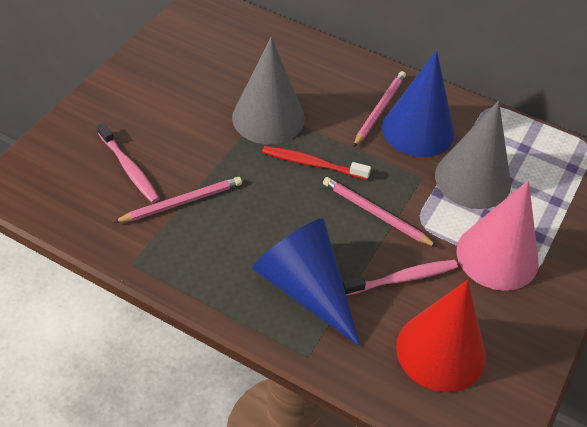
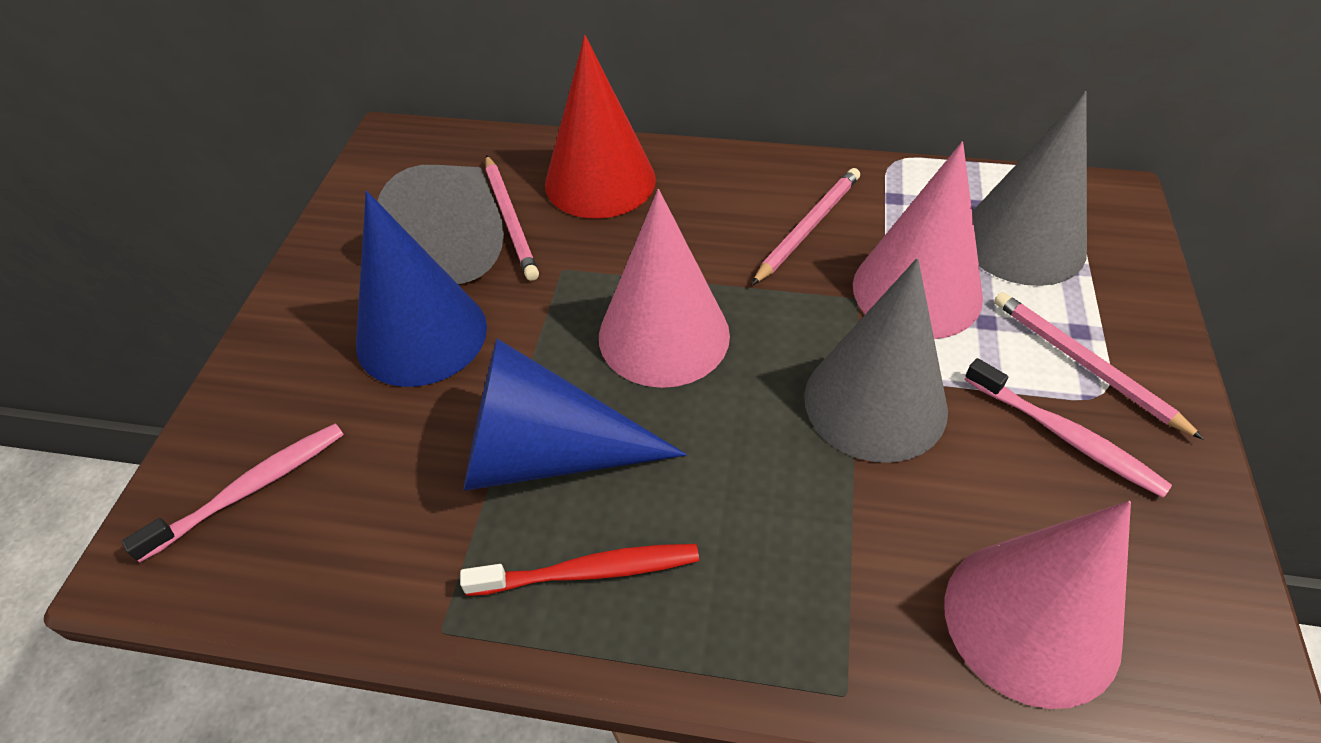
grey cone: 2 -> 3
pink cone: 1 -> 3

